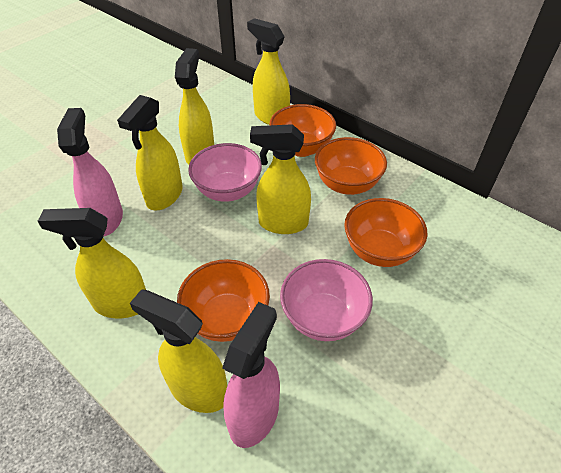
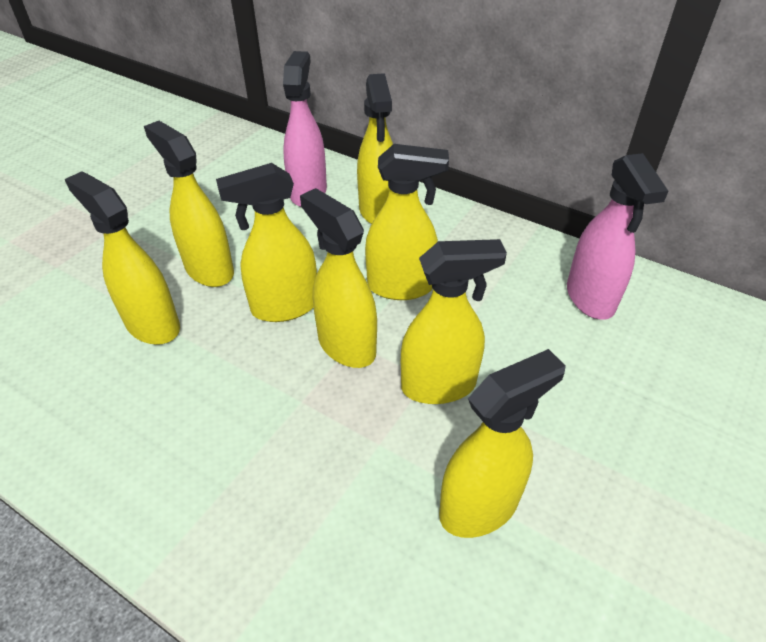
orange bowl: 4 -> 0
pink bowl: 2 -> 0
yellow spray bottle: 6 -> 8

